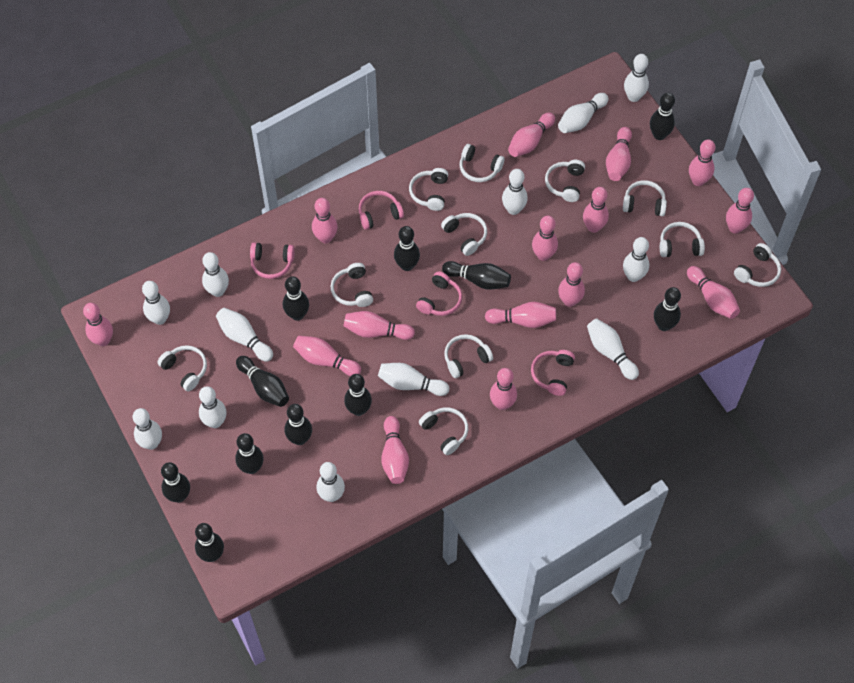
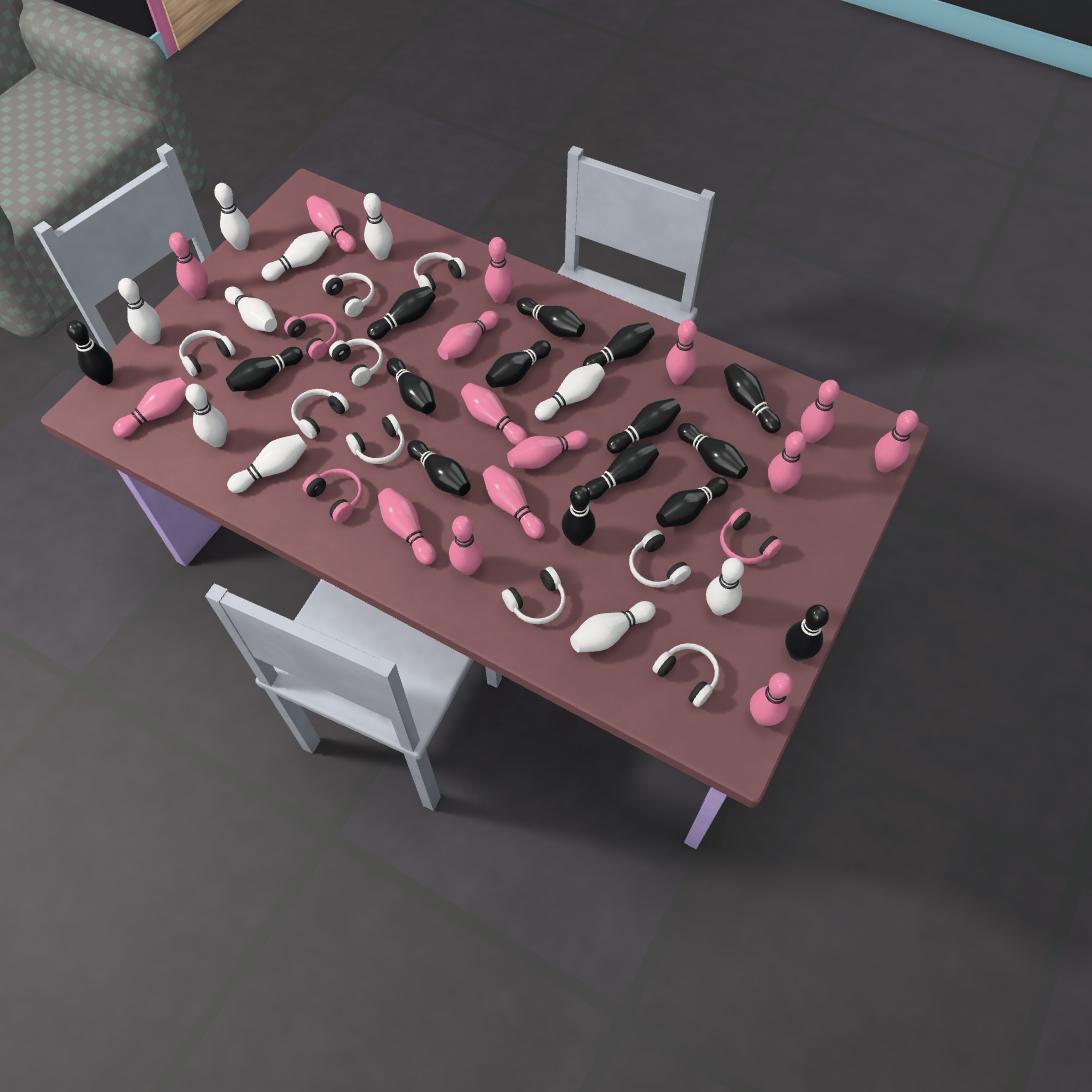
black bowling pin: 11 -> 15
pink headphones: 4 -> 3
white bowling pin: 12 -> 10
white headphones: 11 -> 9

